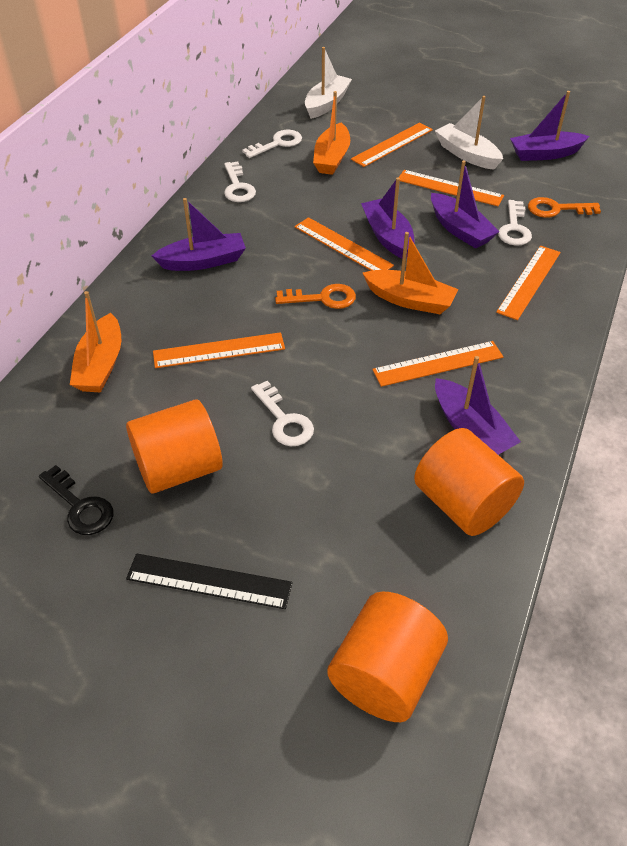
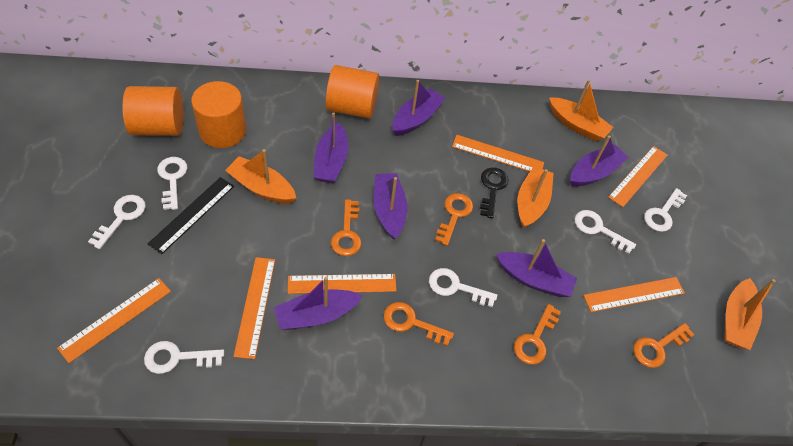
orange boat: 3 -> 4
orange key: 2 -> 5
purple boat: 5 -> 6
white boat: 2 -> 0
white key: 4 -> 6

